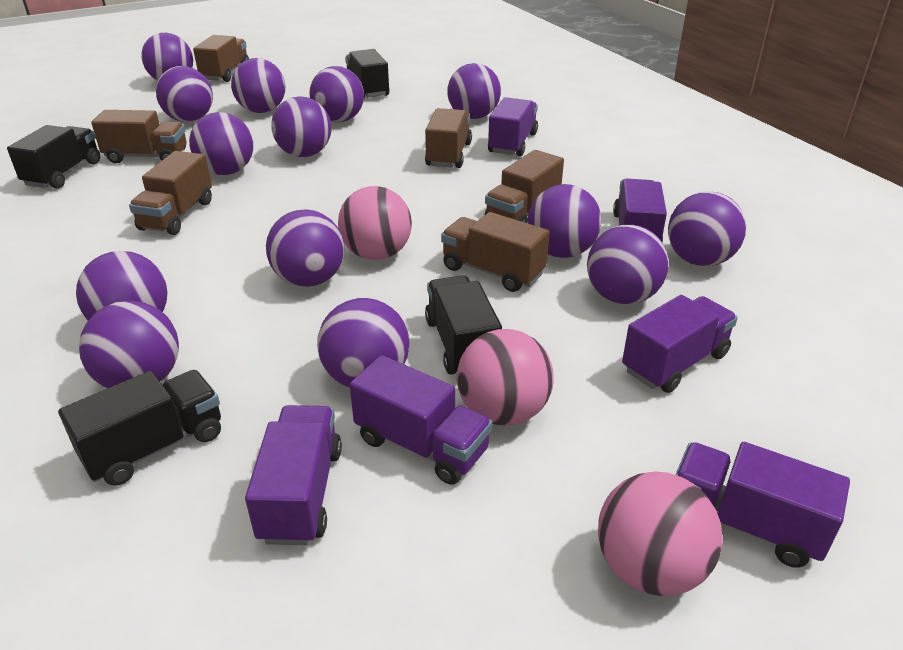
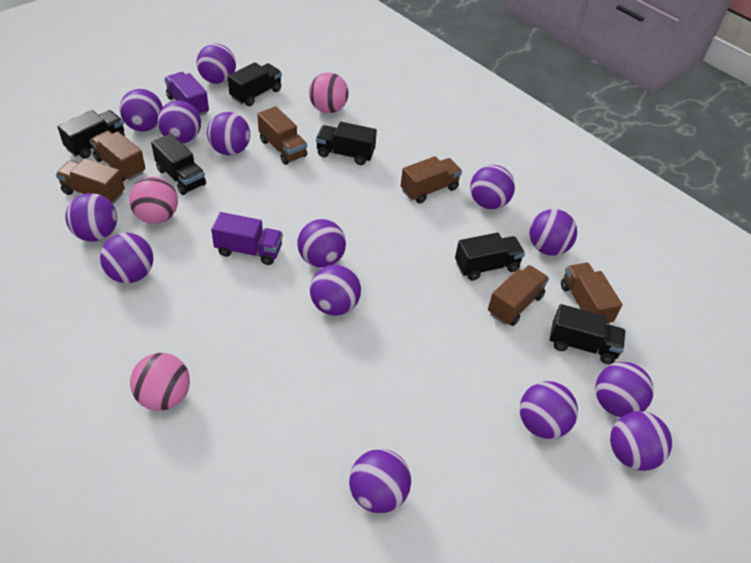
black truck: 4 -> 6
purple truck: 6 -> 2

